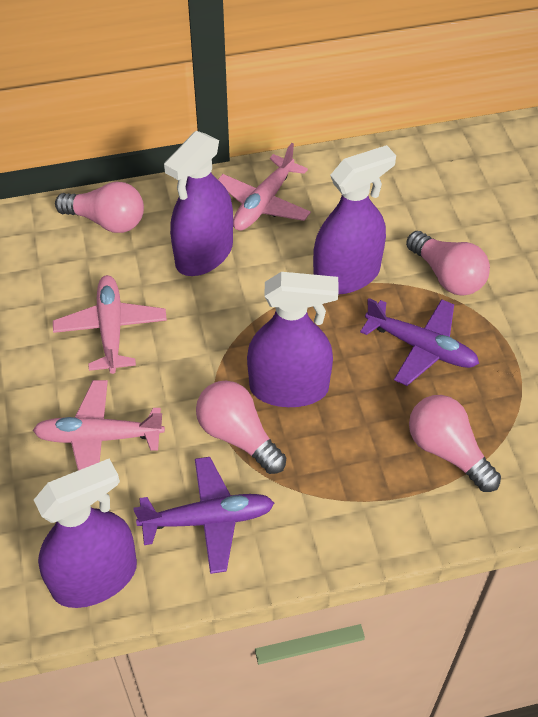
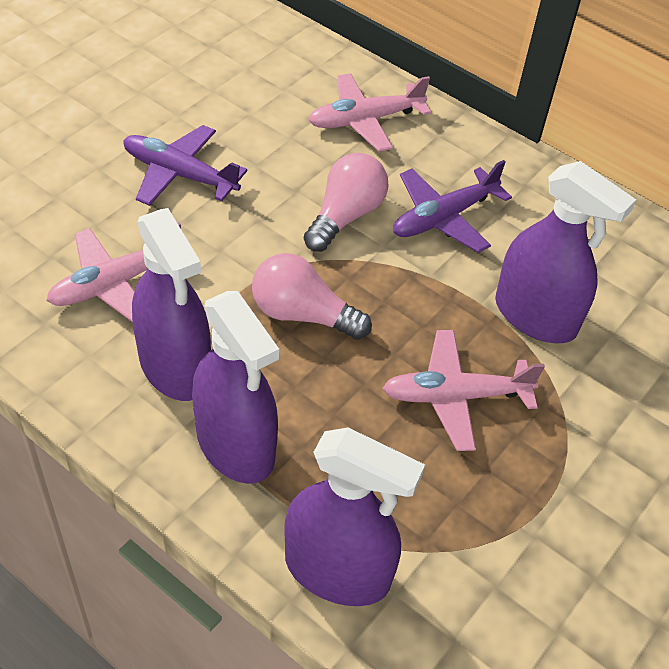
pink light bulb: 4 -> 2

